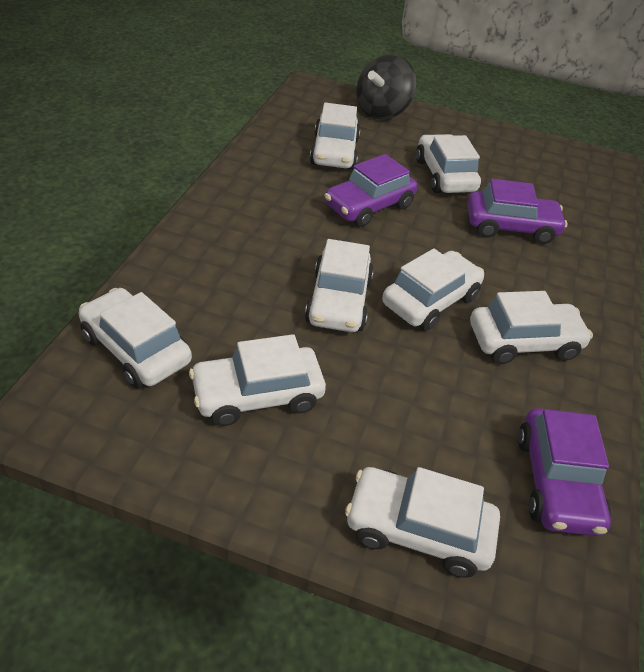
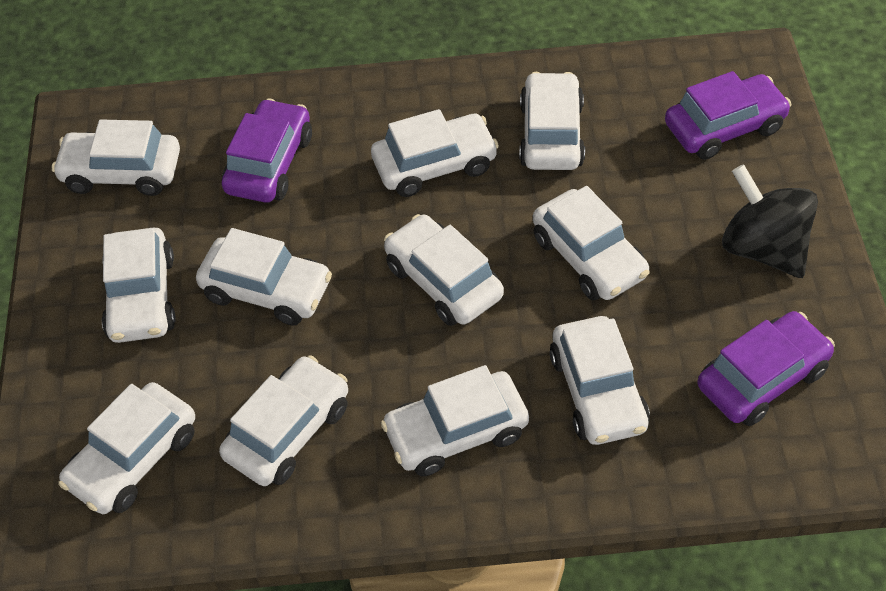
white car: 8 -> 11

